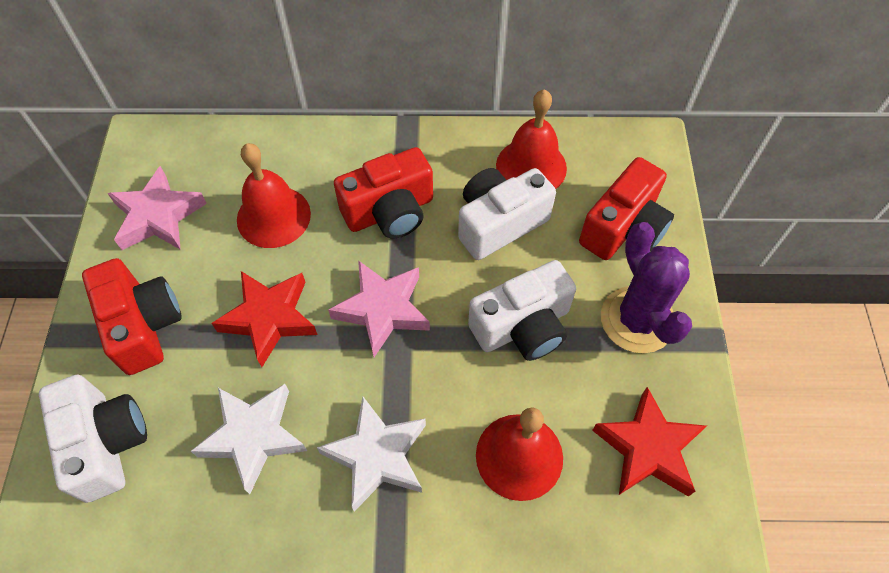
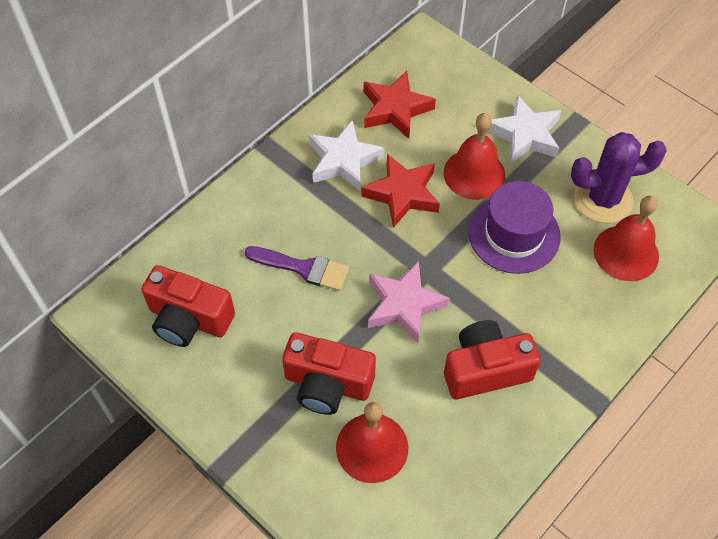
pink star: 2 -> 1
purple brush: 0 -> 1
purple hat: 0 -> 1
white camera: 3 -> 0

